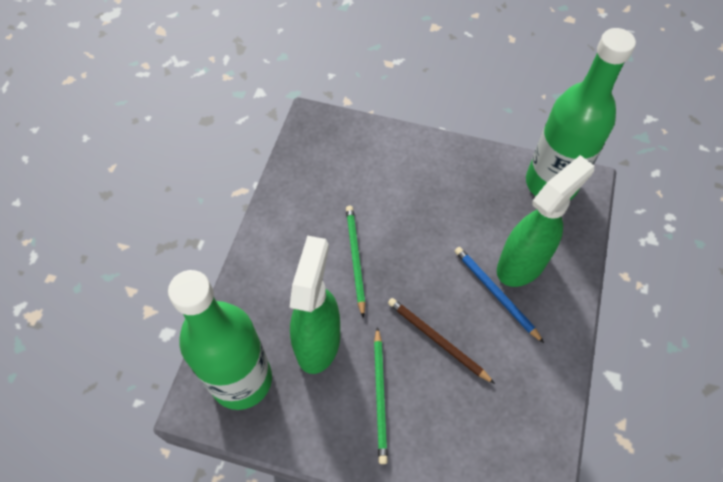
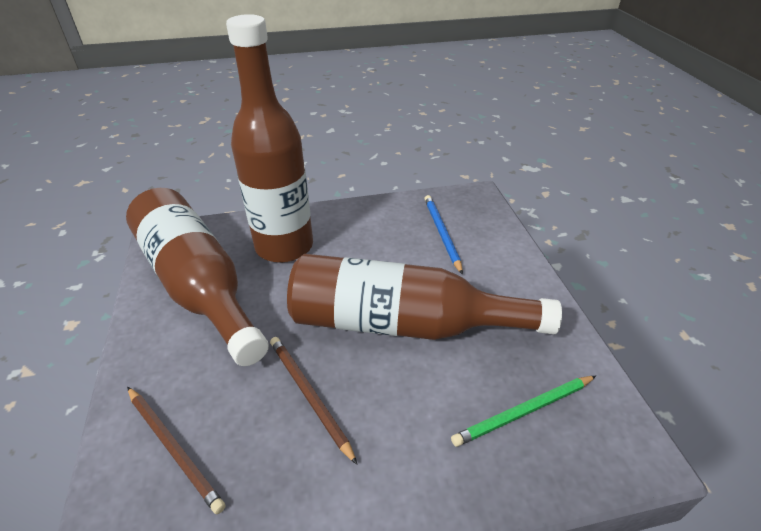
brown bottle: 0 -> 3
brown pencil: 1 -> 2
green bottle: 2 -> 0
green pencil: 2 -> 1
green spray bottle: 2 -> 0

